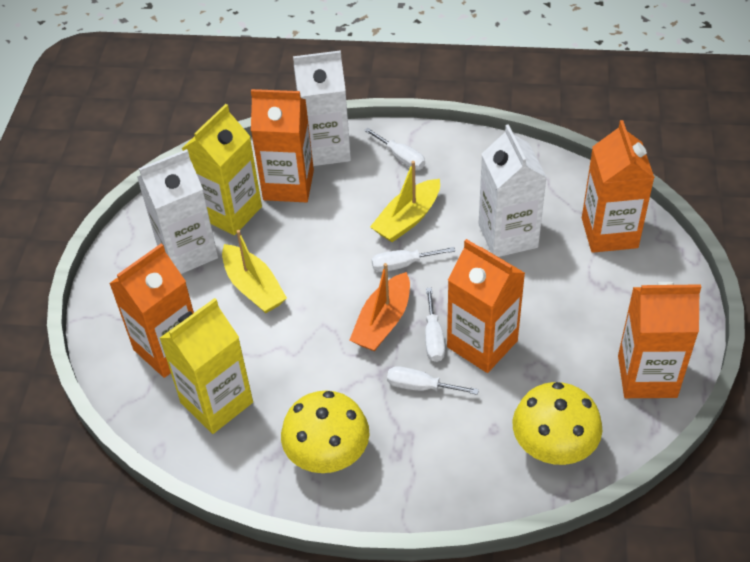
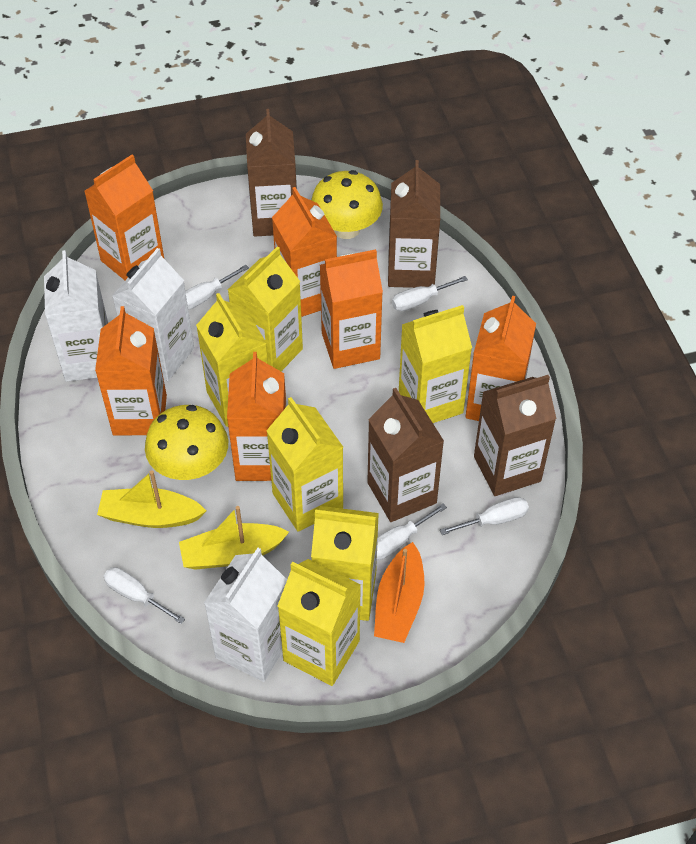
brown carton: 0 -> 4
orange carton: 5 -> 6
white screwdriver: 4 -> 5
yellow carton: 2 -> 6

